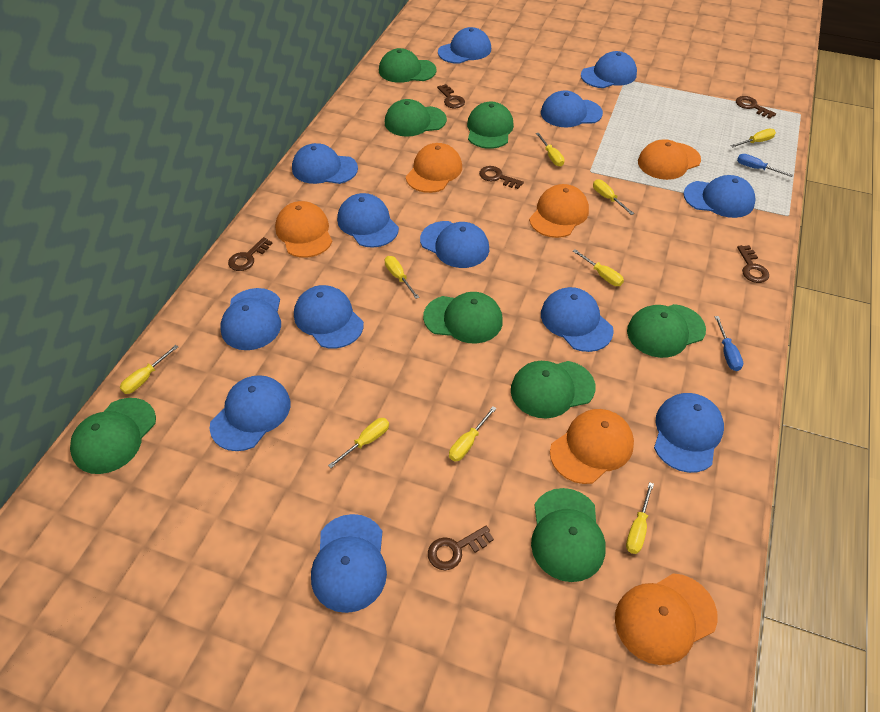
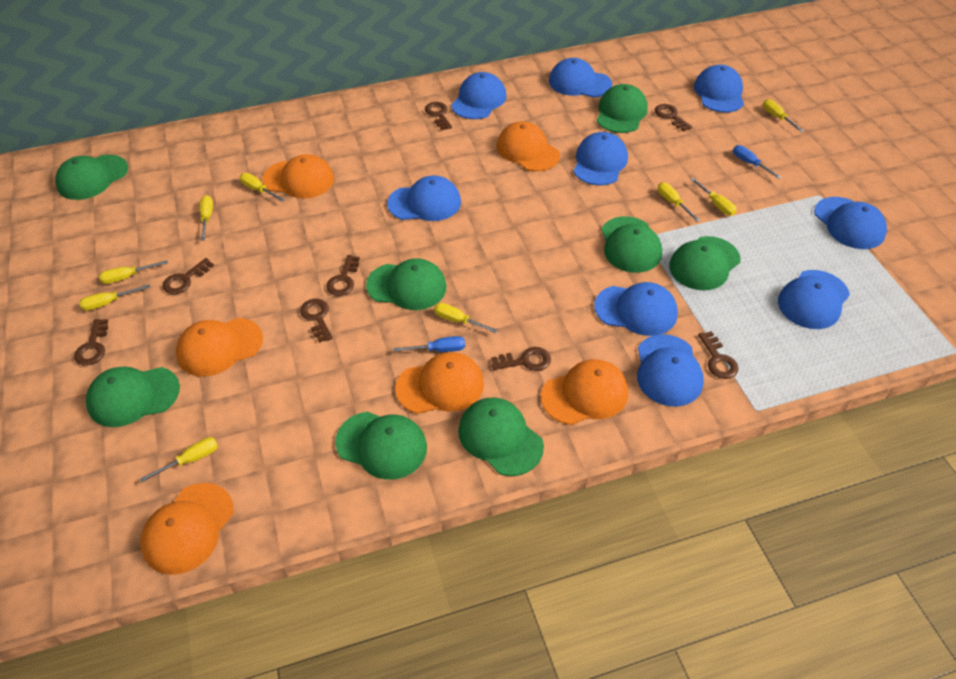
blue cap: 13 -> 9
brown key: 6 -> 8

